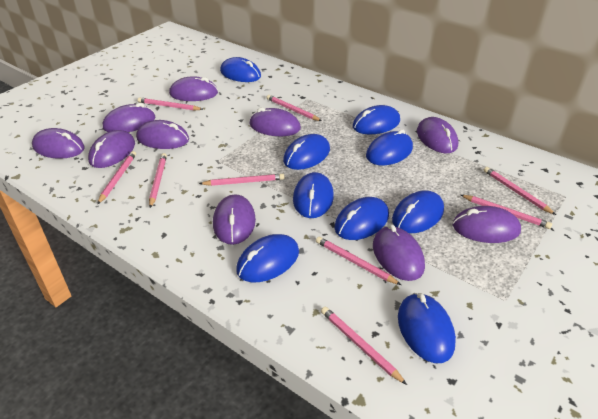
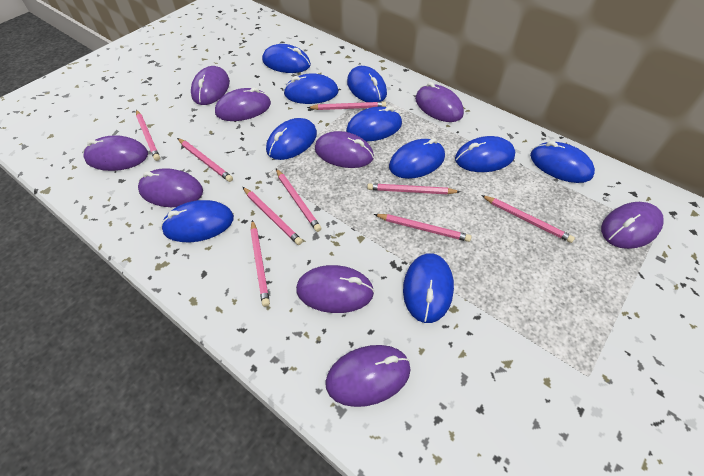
blue mouse: 9 -> 10
purple mouse: 10 -> 9

